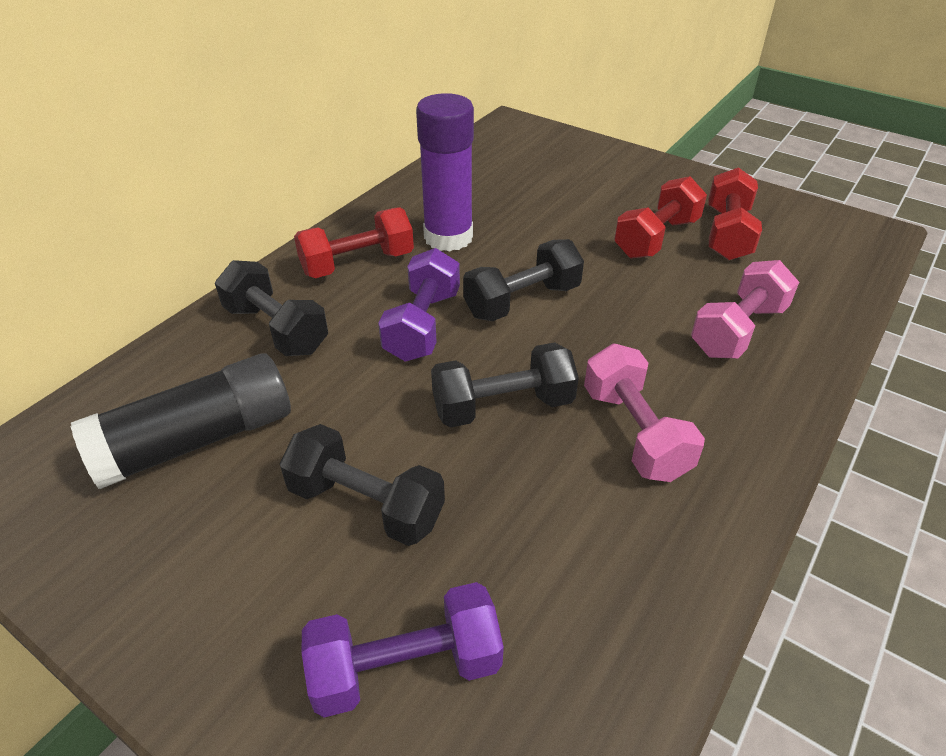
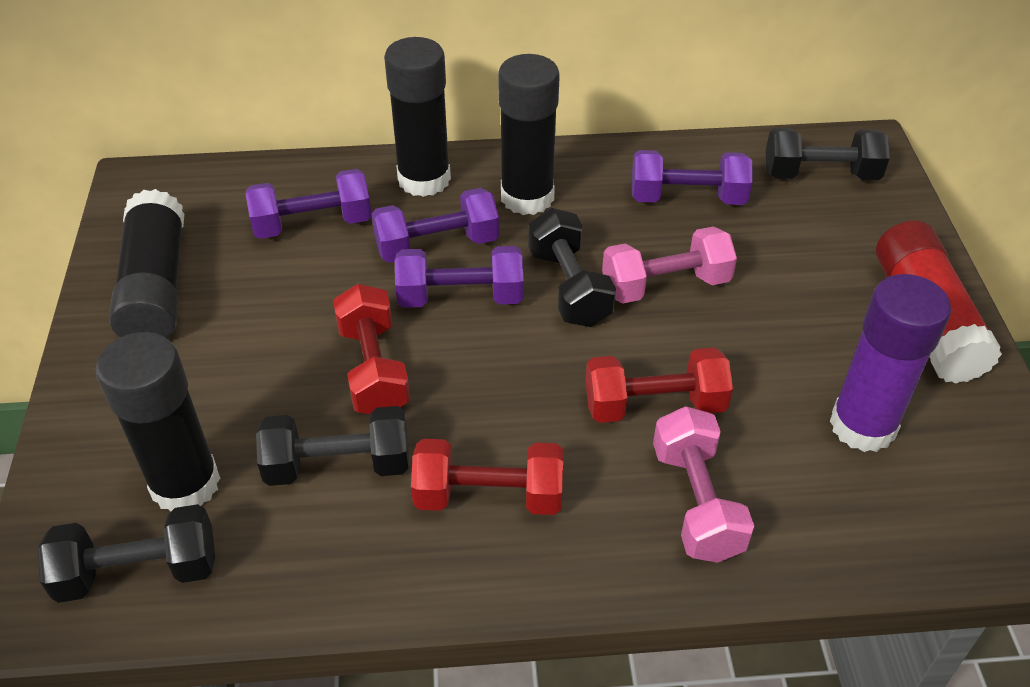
black glue stick: 1 -> 4
purple dumbbell: 2 -> 4
red glue stick: 0 -> 1

